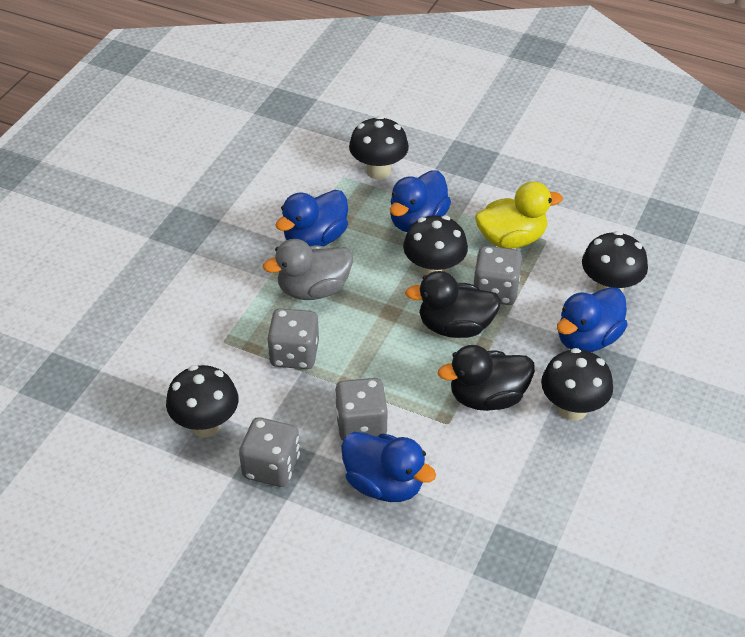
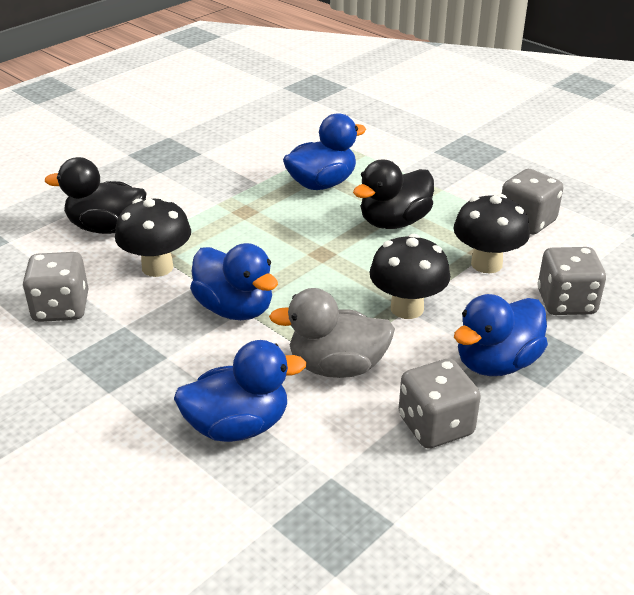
black mushroom: 5 -> 3
yellow duck: 1 -> 0

